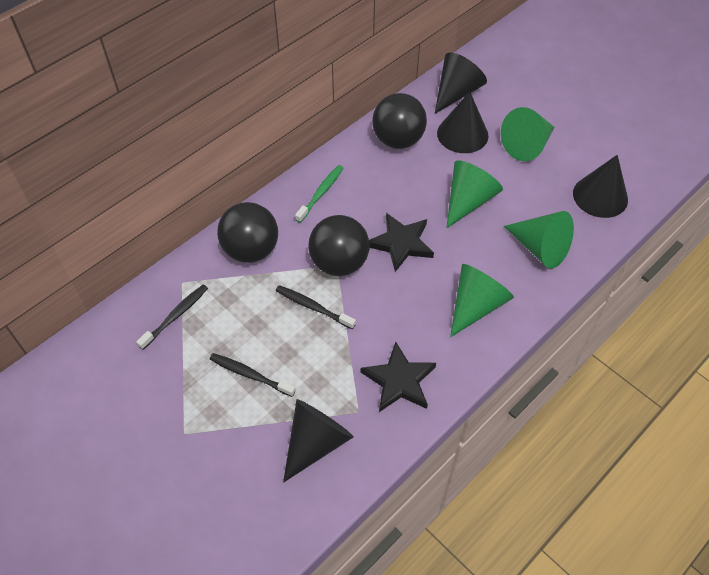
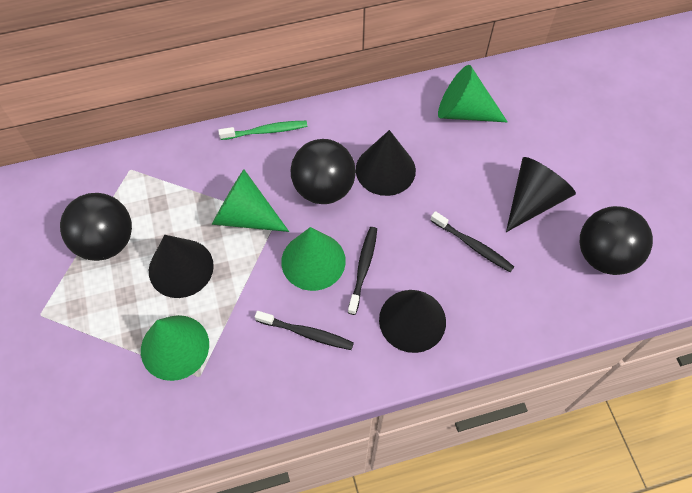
black star: 2 -> 0

